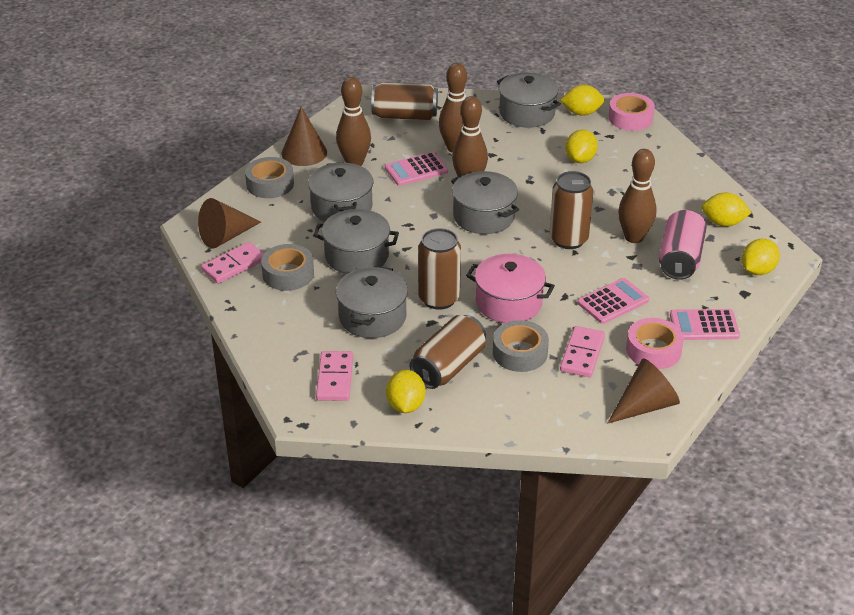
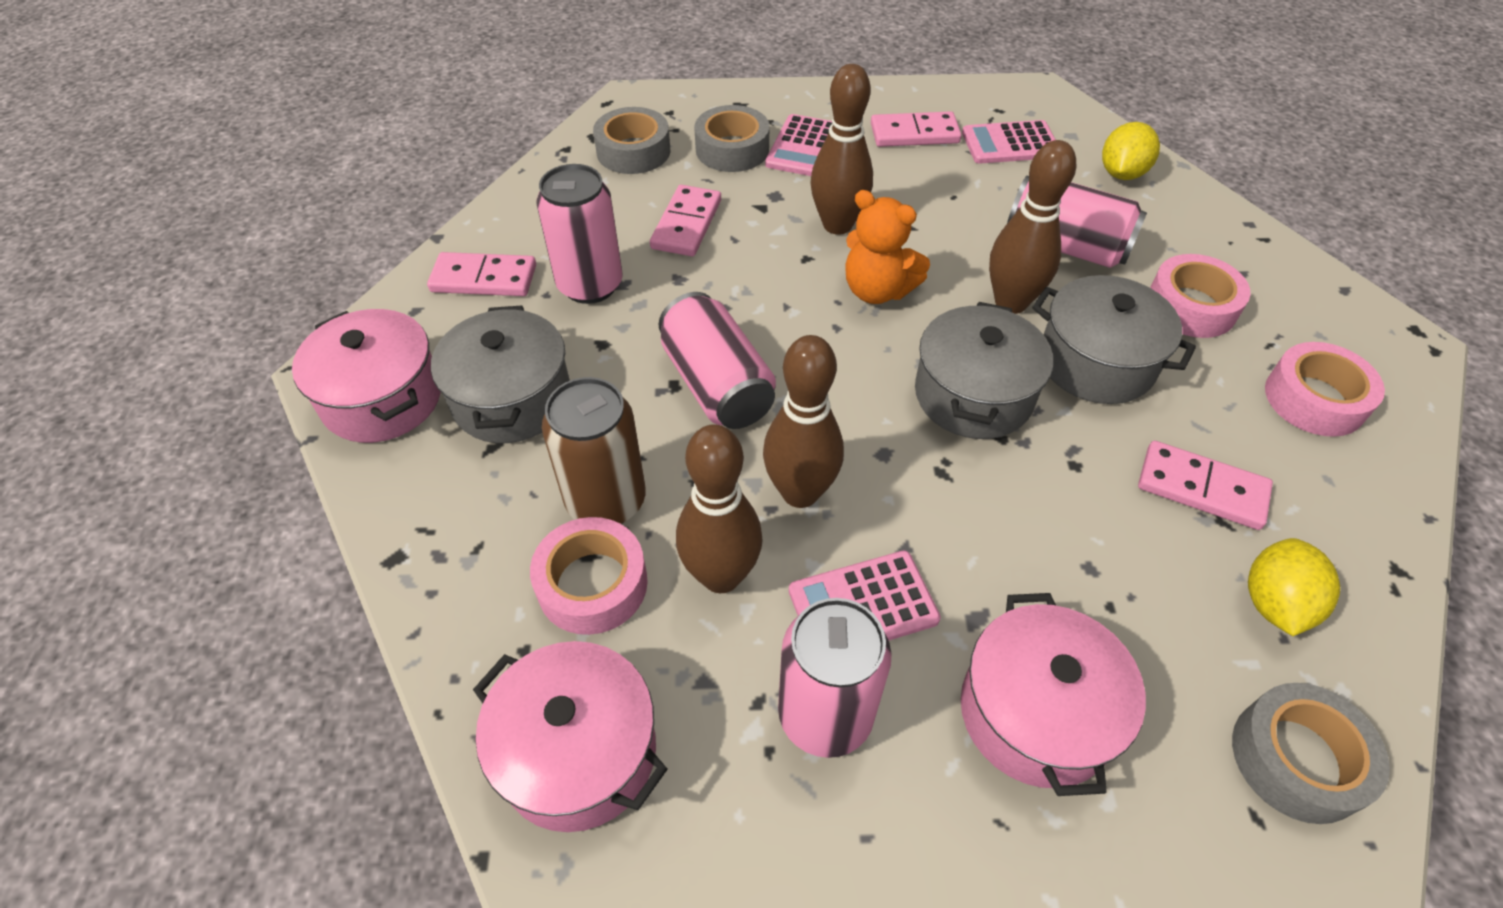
brown can: 4 -> 1
brown cone: 3 -> 0
grey pot: 5 -> 3
orange teddy bear: 0 -> 1
pink can: 1 -> 4
pink domino: 3 -> 4
pink pot: 1 -> 3
pink tape: 2 -> 3
yellow lemon: 5 -> 2

